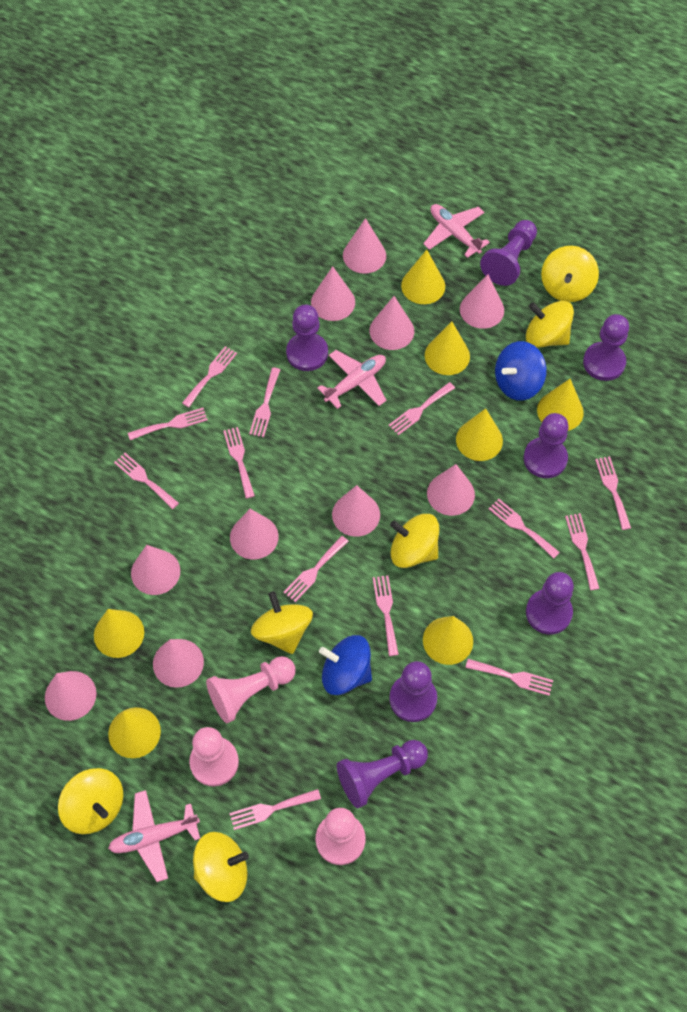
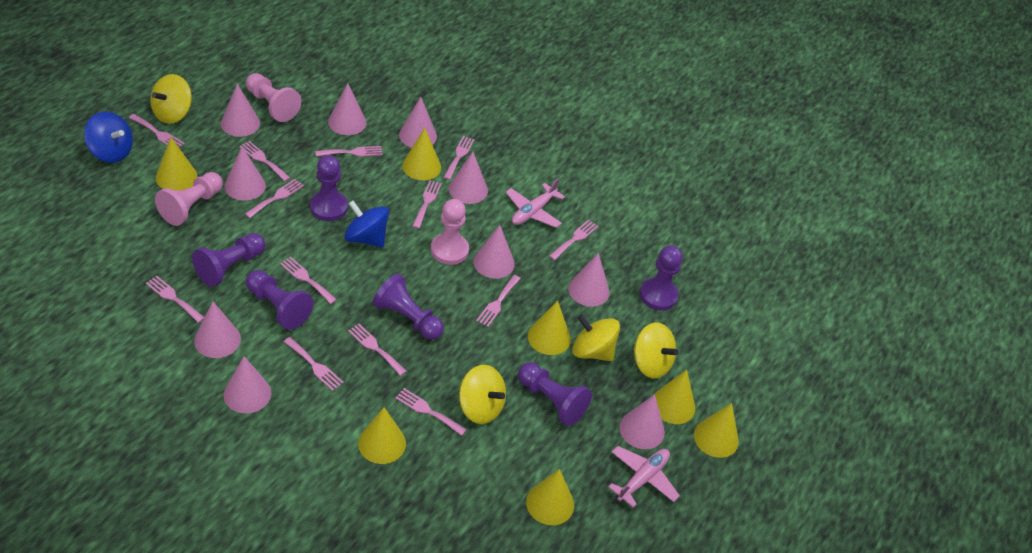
pink plane: 3 -> 2
purple pawn: 7 -> 6
yellow spinning top: 6 -> 4

